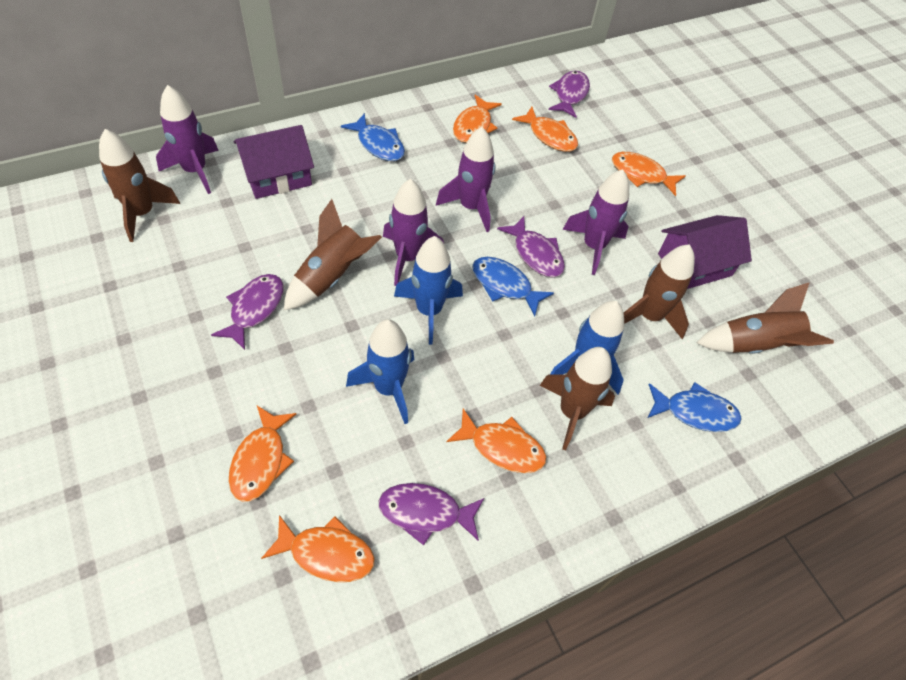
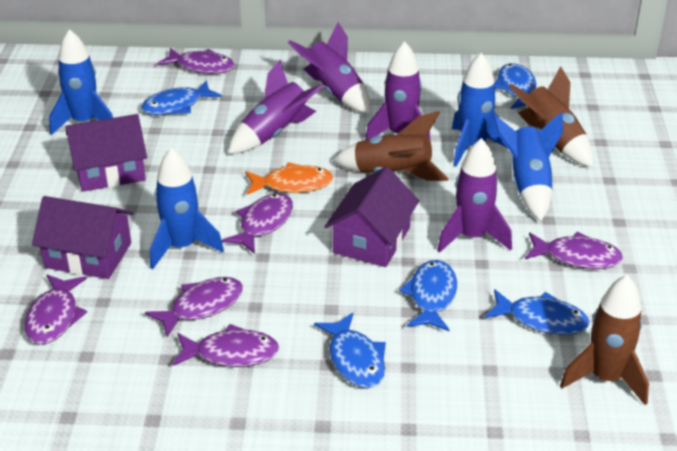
blue fish: 3 -> 5
blue rocket: 3 -> 4
brown rocket: 5 -> 3
orange fish: 6 -> 1
purple fish: 4 -> 6
purple house: 2 -> 3

